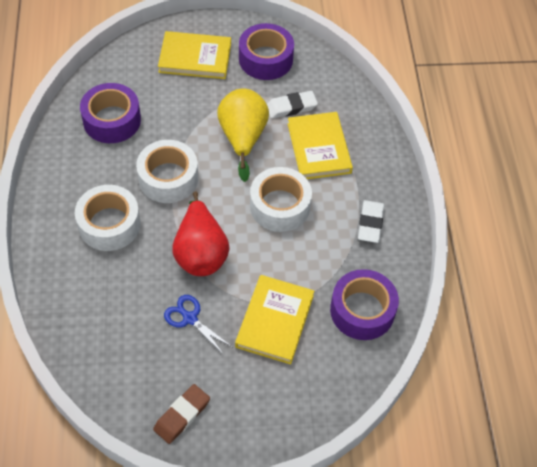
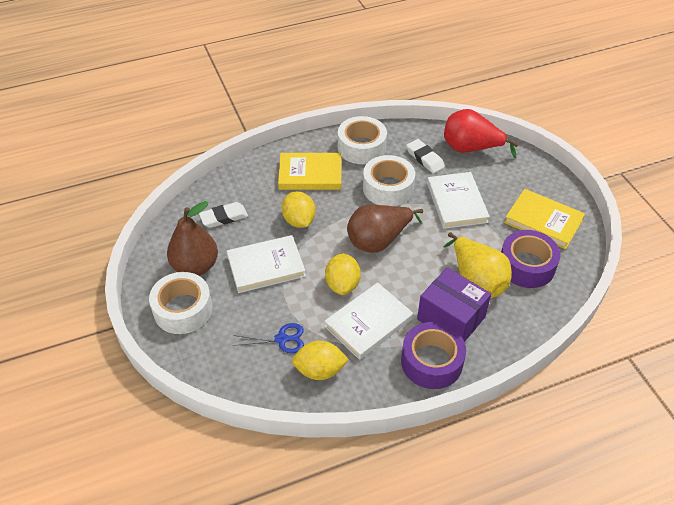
brown eraser: 1 -> 0
brown pear: 0 -> 2
purple box: 0 -> 1
purple tape: 3 -> 2
white book: 0 -> 3
yellow book: 3 -> 2
yellow lemon: 0 -> 3

